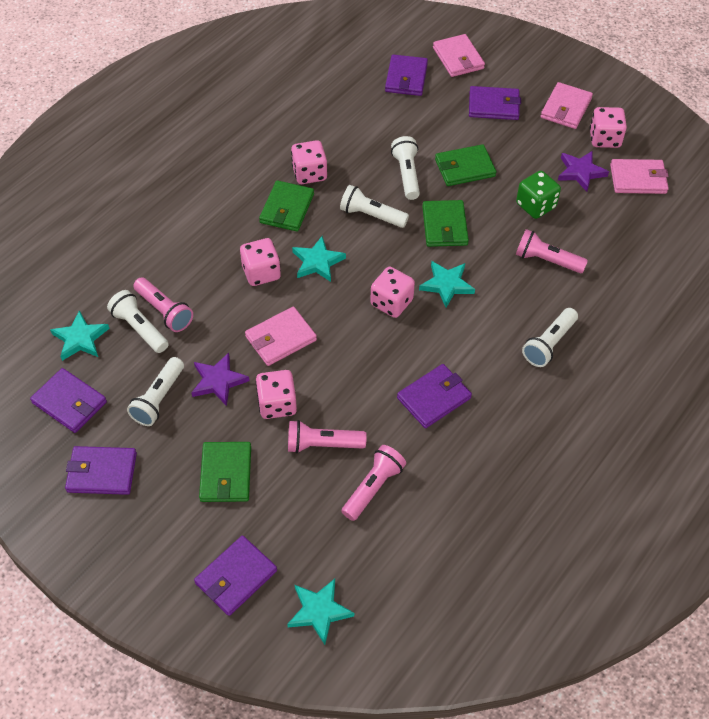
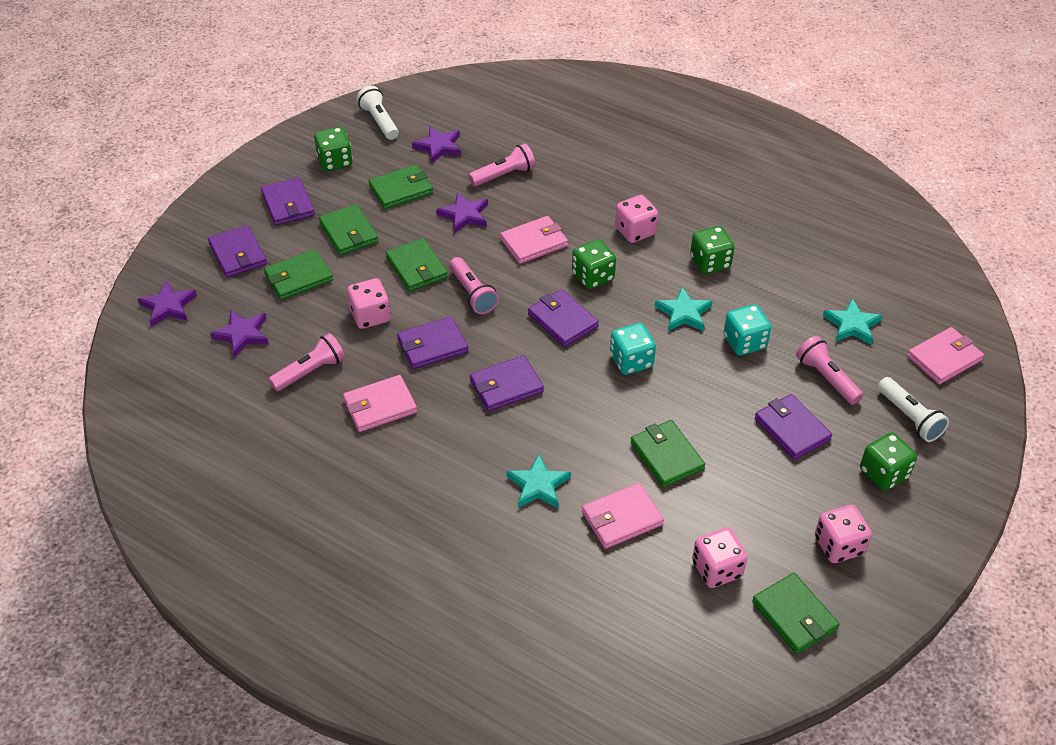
green dice: 1 -> 4
green wallet: 4 -> 6
pink dice: 5 -> 4
purple star: 2 -> 4
turquoise dice: 0 -> 2
turquoise star: 4 -> 3
white flashlight: 5 -> 2

